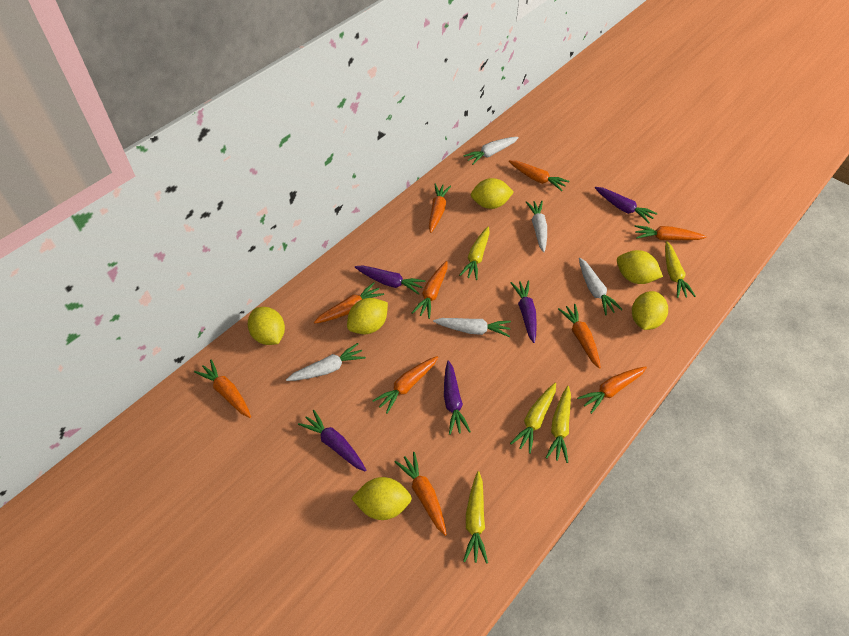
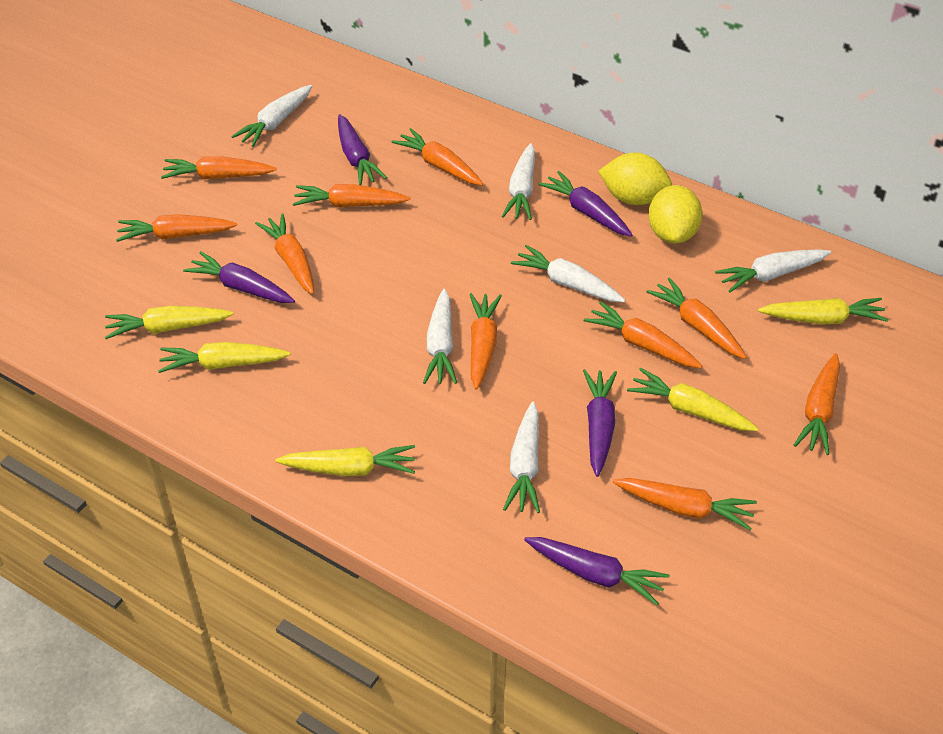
white carrot: 5 -> 6
yellow lemon: 6 -> 2

